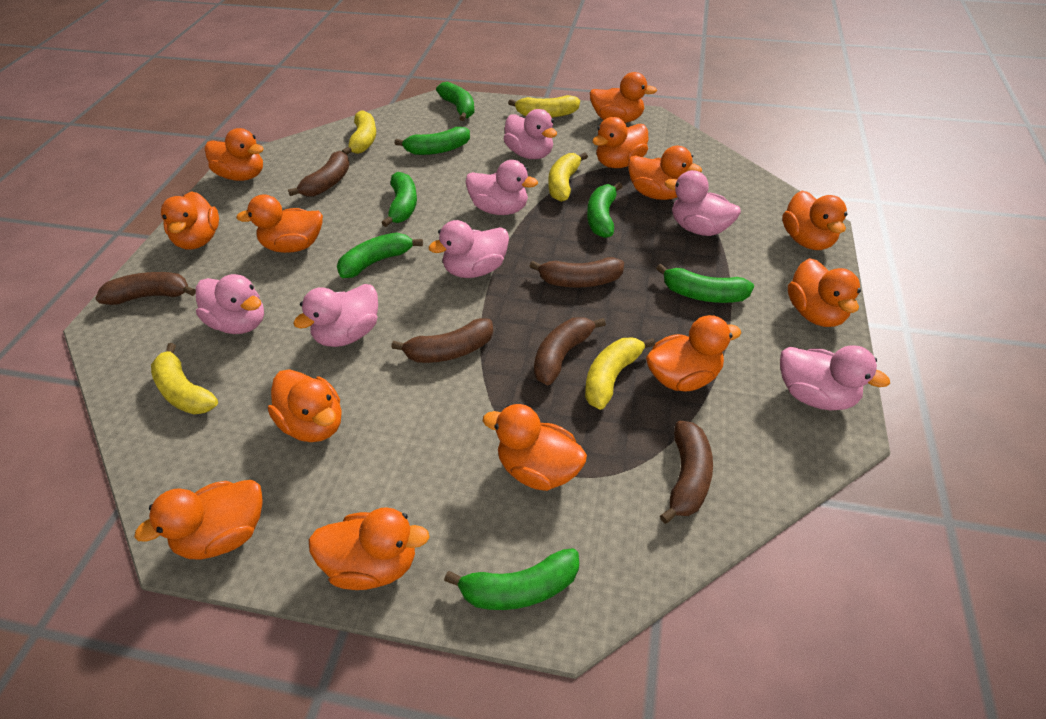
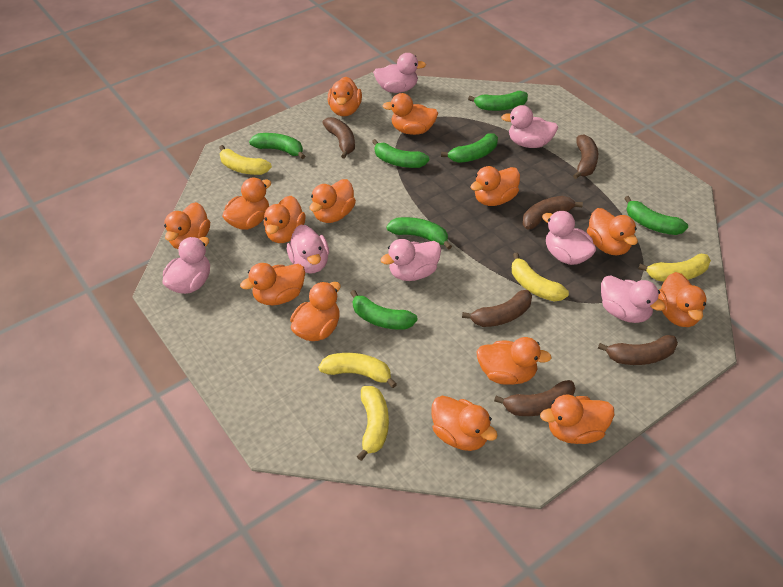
orange duck: 13 -> 14

